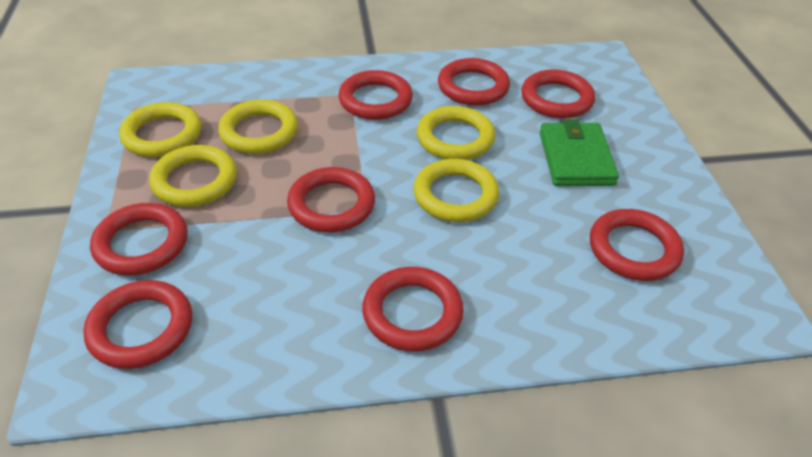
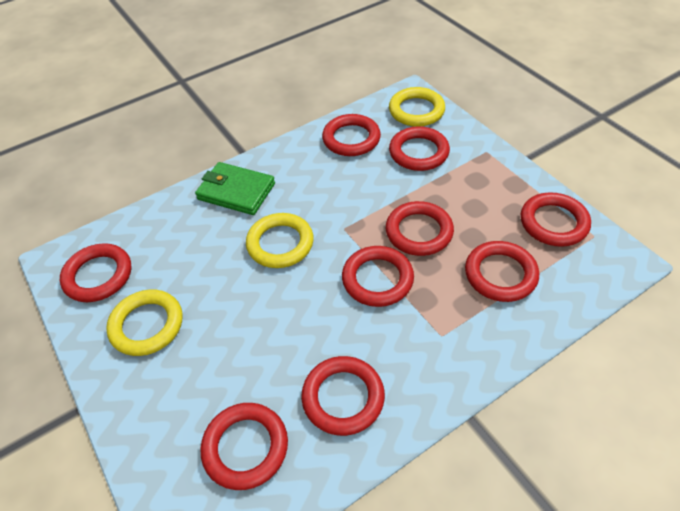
red ring: 8 -> 9
yellow ring: 5 -> 3

